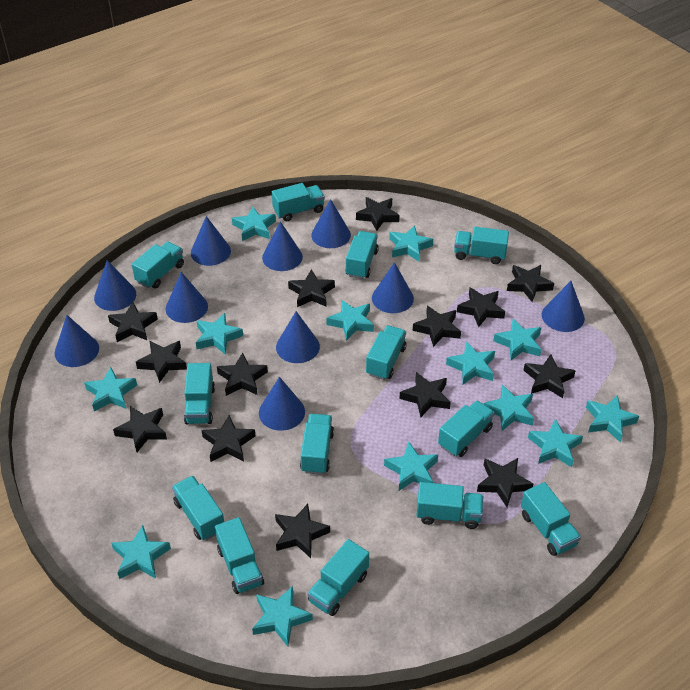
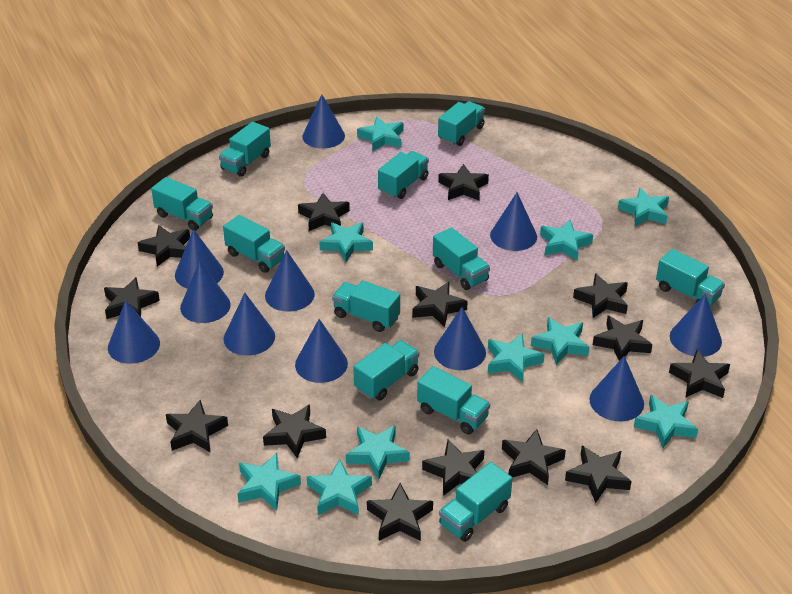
blue cone: 10 -> 11
turquoise star: 13 -> 10
turquoise truck: 13 -> 11

